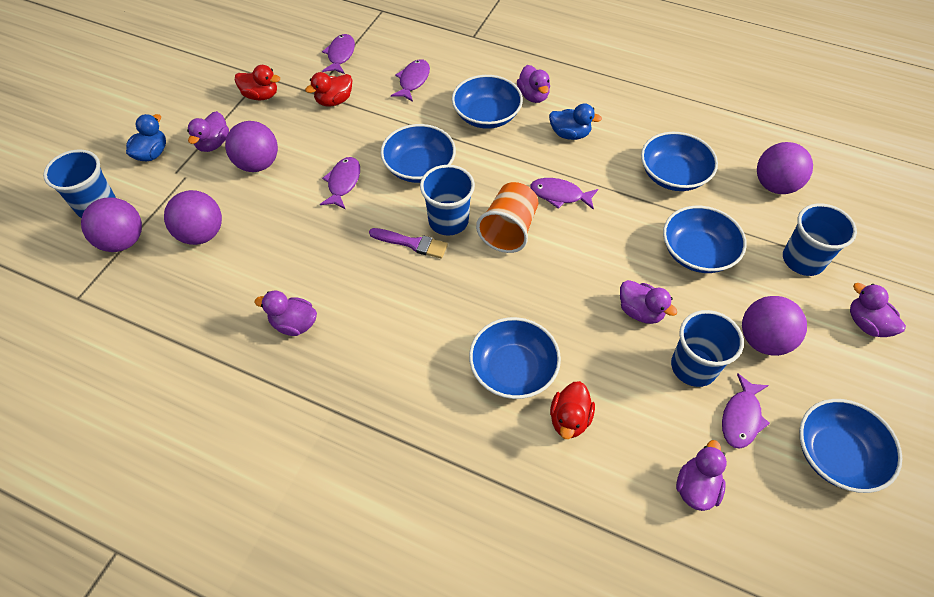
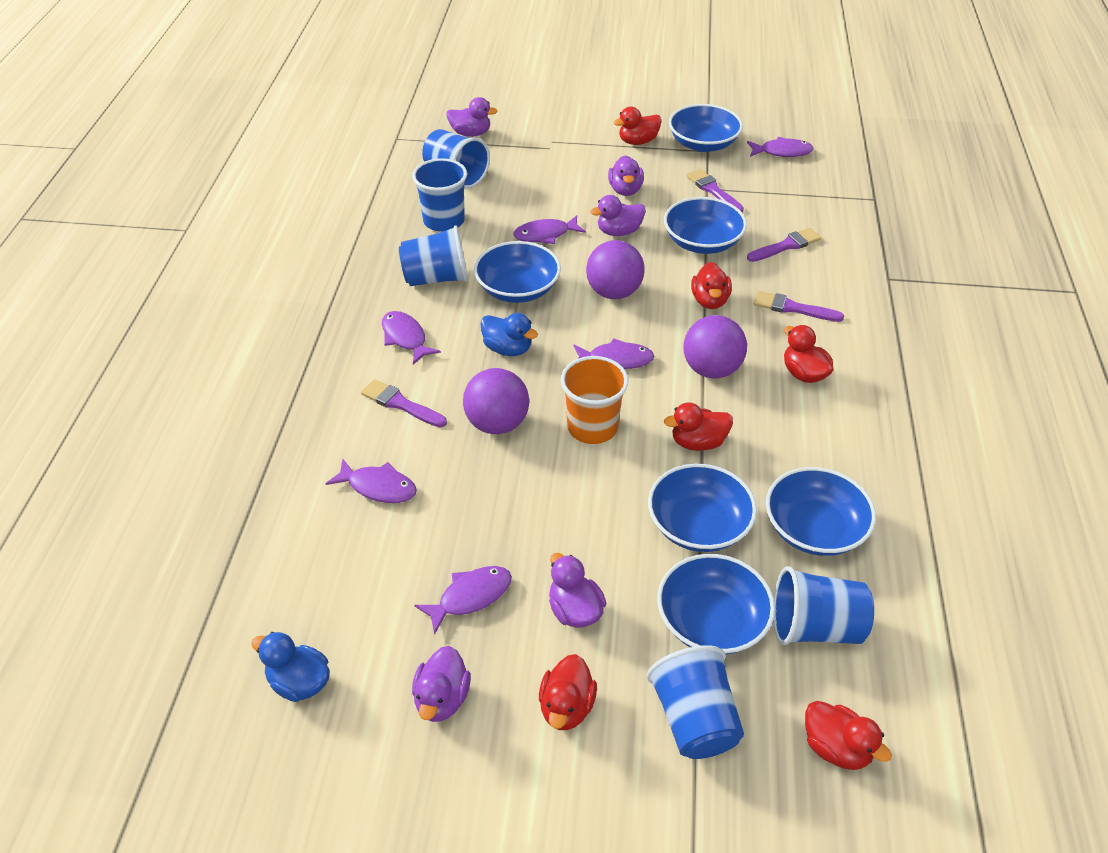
blue cup: 4 -> 5
purple ball: 5 -> 3
purple brush: 1 -> 4
purple duck: 6 -> 5
purple fish: 5 -> 6
red duck: 3 -> 6

